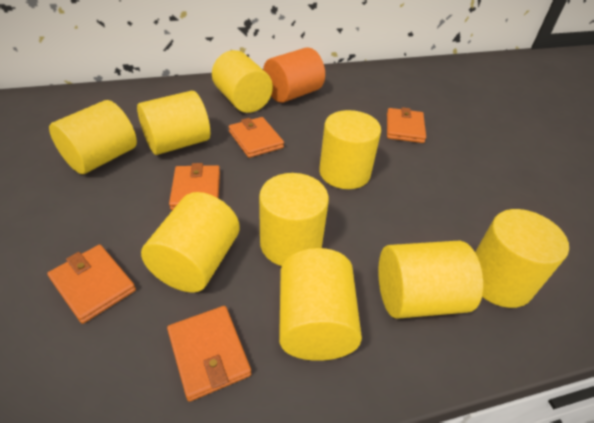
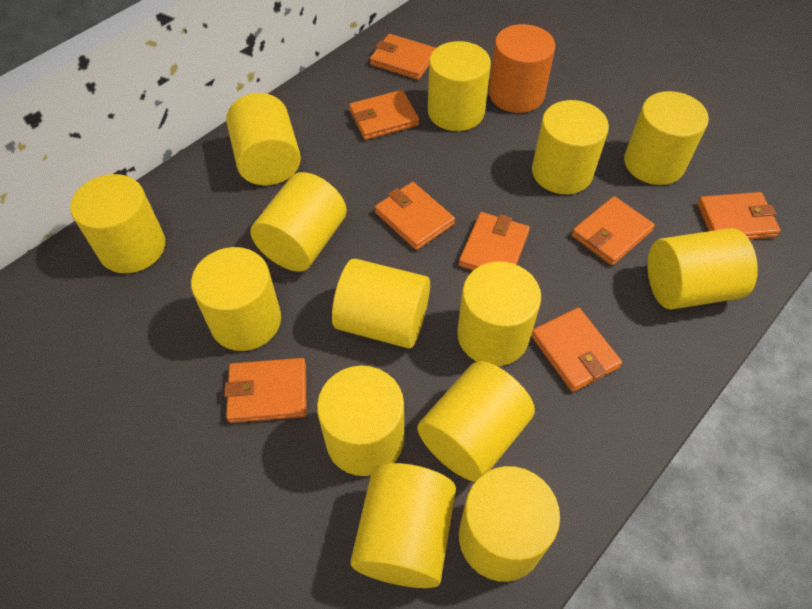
orange wallet: 5 -> 8
yellow cylinder: 9 -> 14

